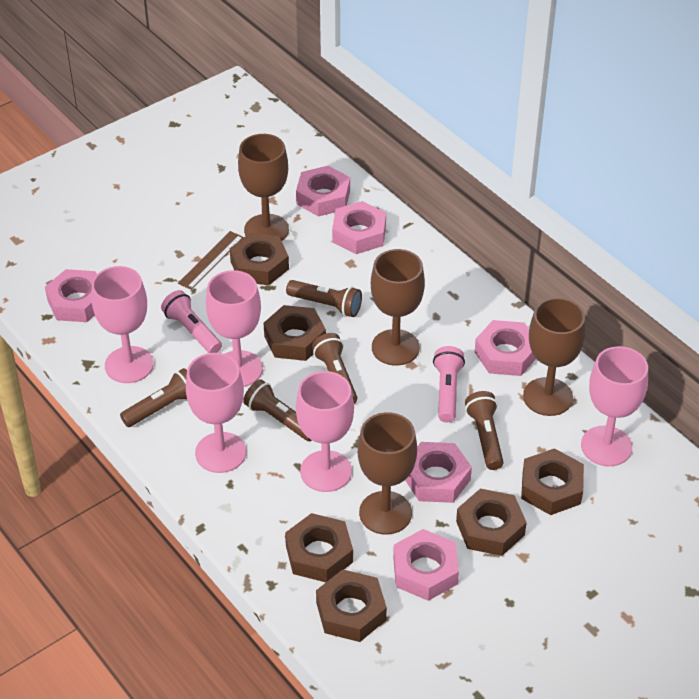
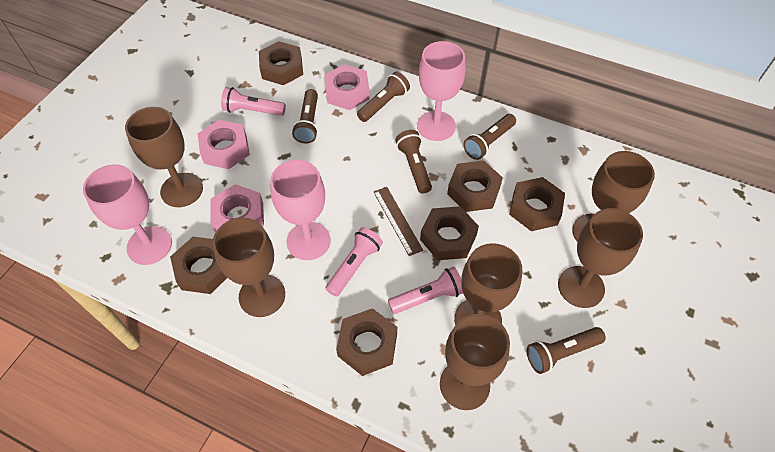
brown goblet: 4 -> 6
pink flashlight: 2 -> 3
pink goblet: 5 -> 3
pink nut: 6 -> 3

